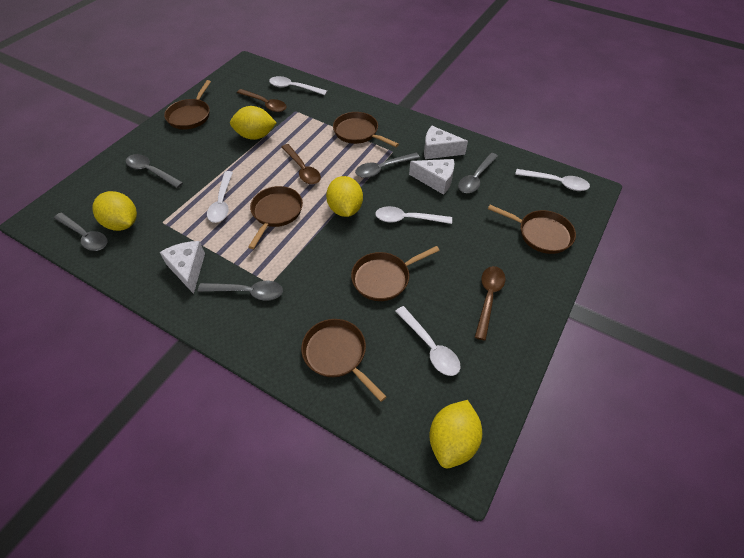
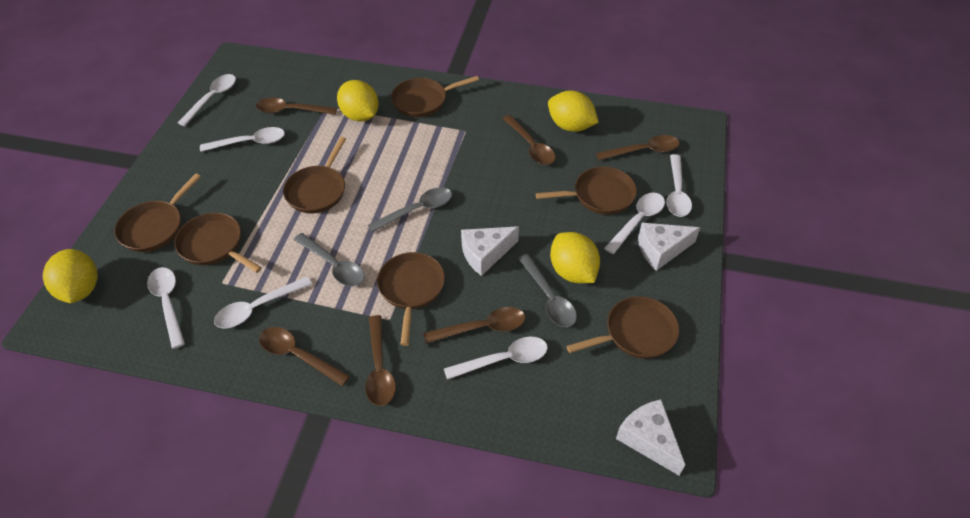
brown pan: 6 -> 7
brown spoon: 3 -> 6
grey spoon: 5 -> 3
white spoon: 5 -> 7

